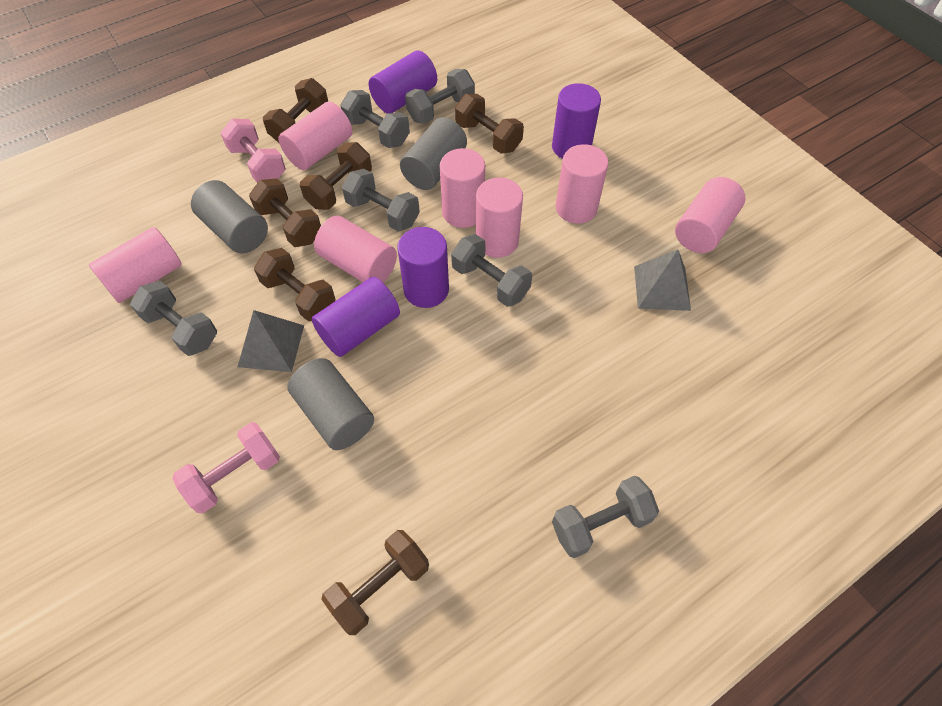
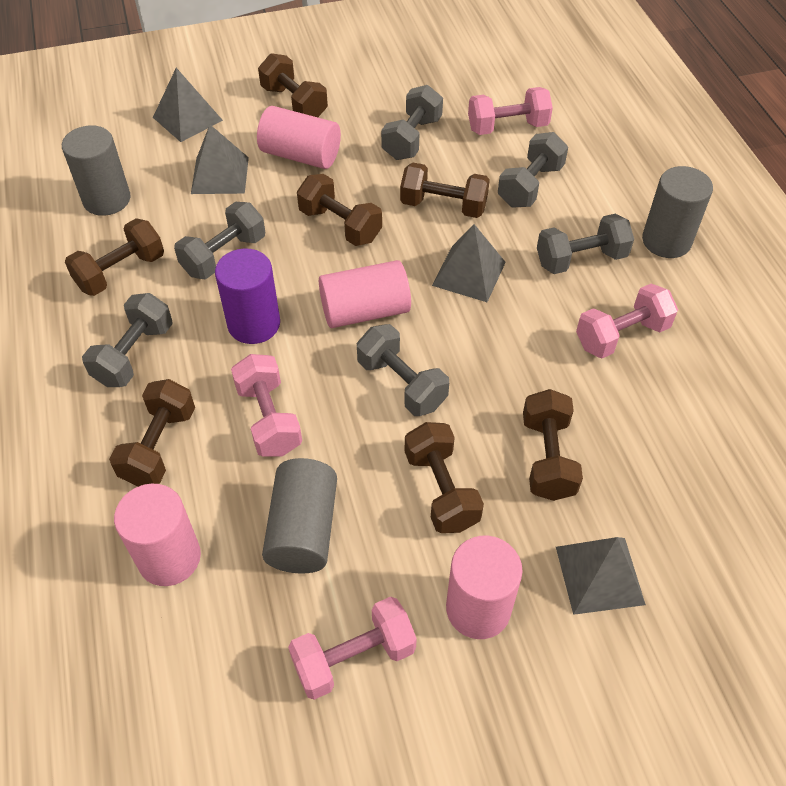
brown dumbbell: 6 -> 7
grey pyramid: 2 -> 4
pink cylinder: 7 -> 4
pink dumbbell: 2 -> 4
purple cylinder: 4 -> 1

